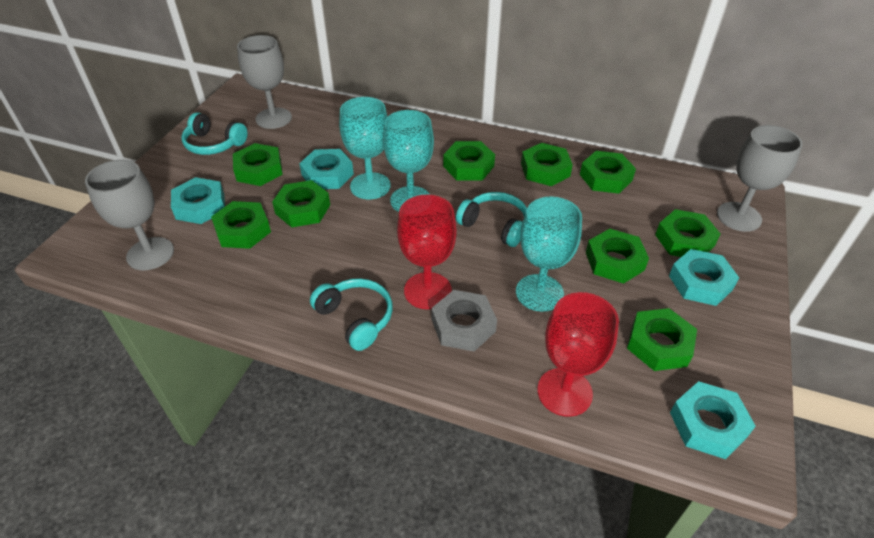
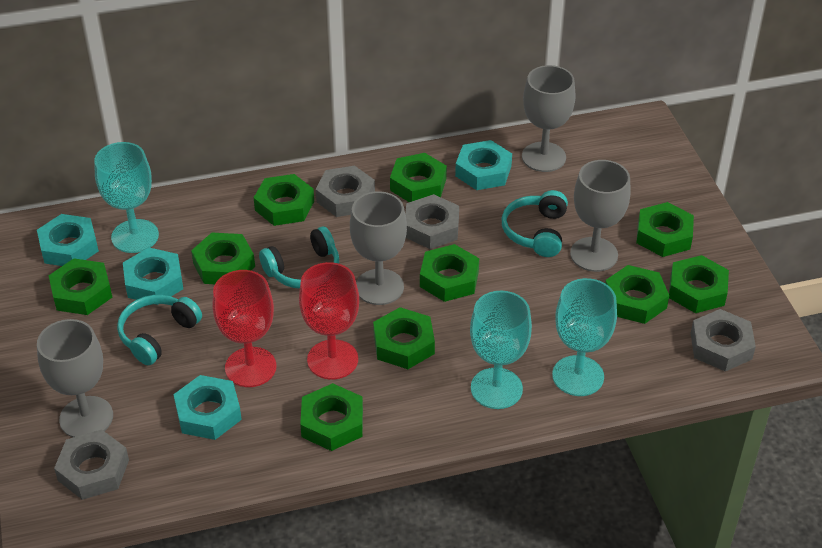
green nut: 9 -> 10
grey goblet: 3 -> 4
grey nut: 1 -> 4

